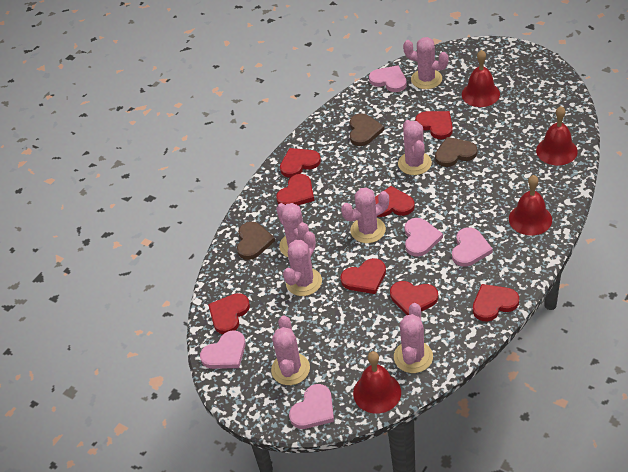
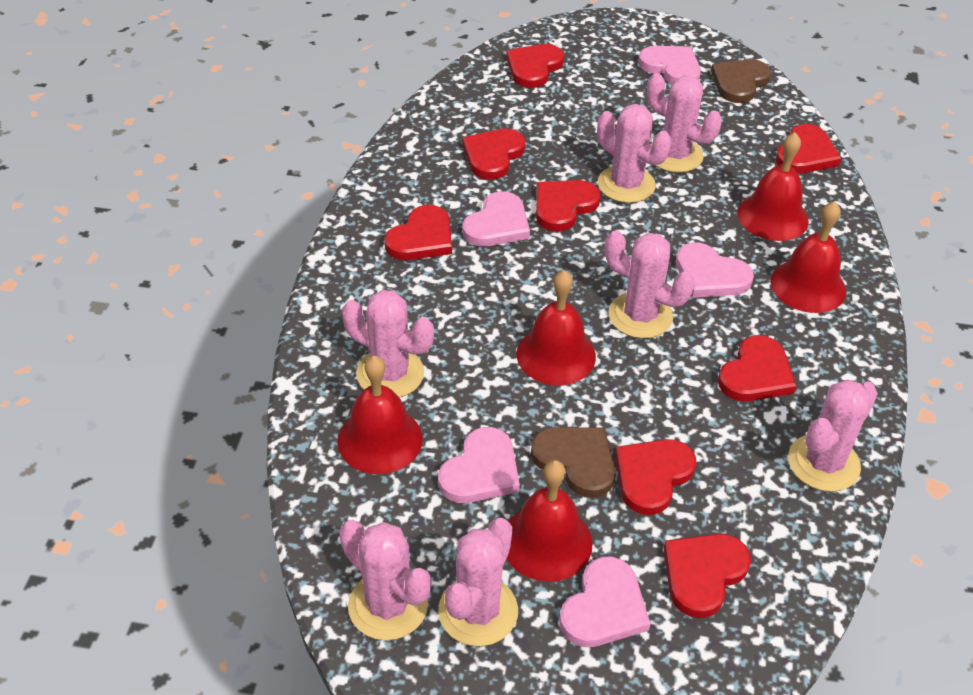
brown heart: 3 -> 2
red bell: 4 -> 5

